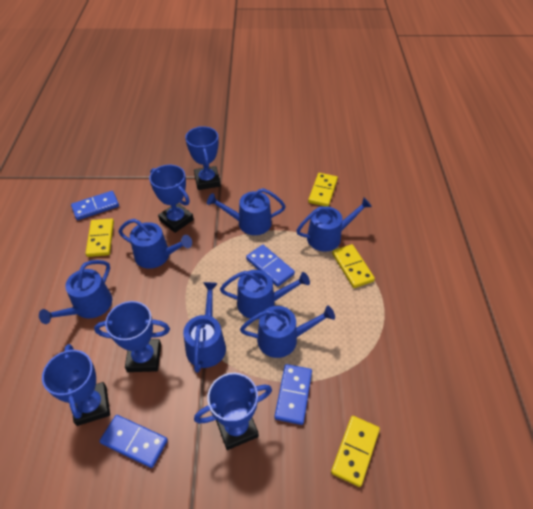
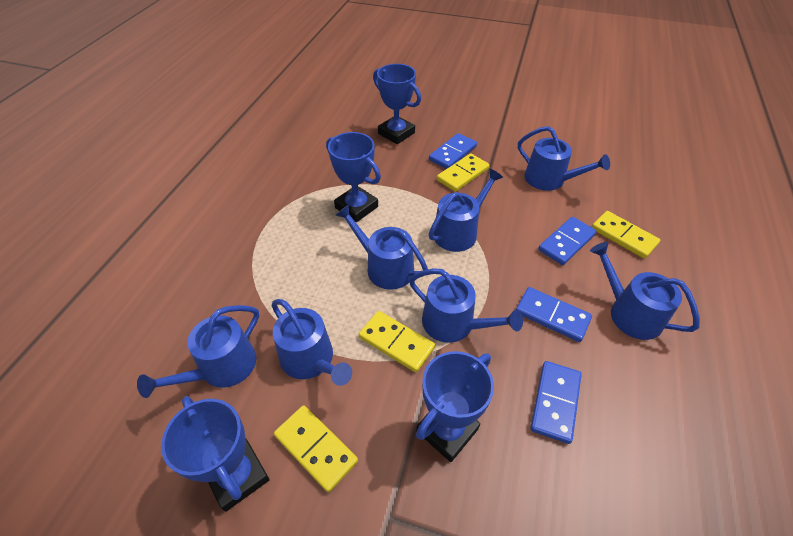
blue trophy: 5 -> 4

